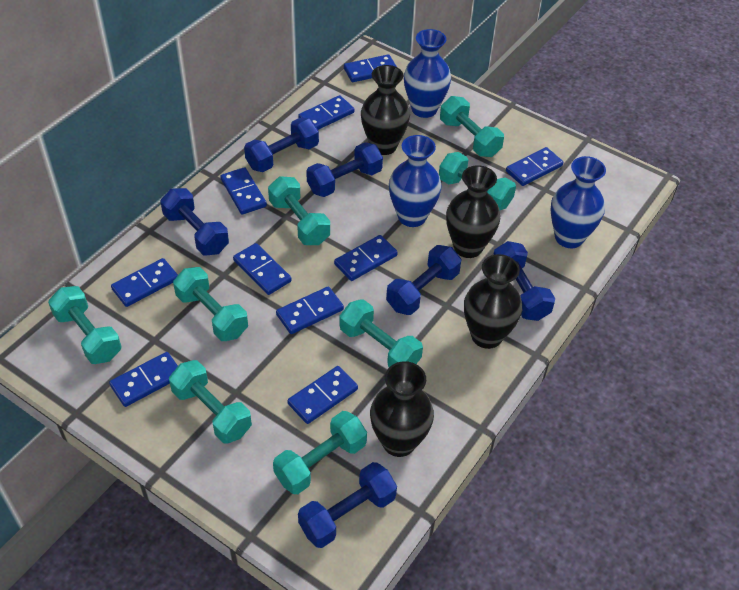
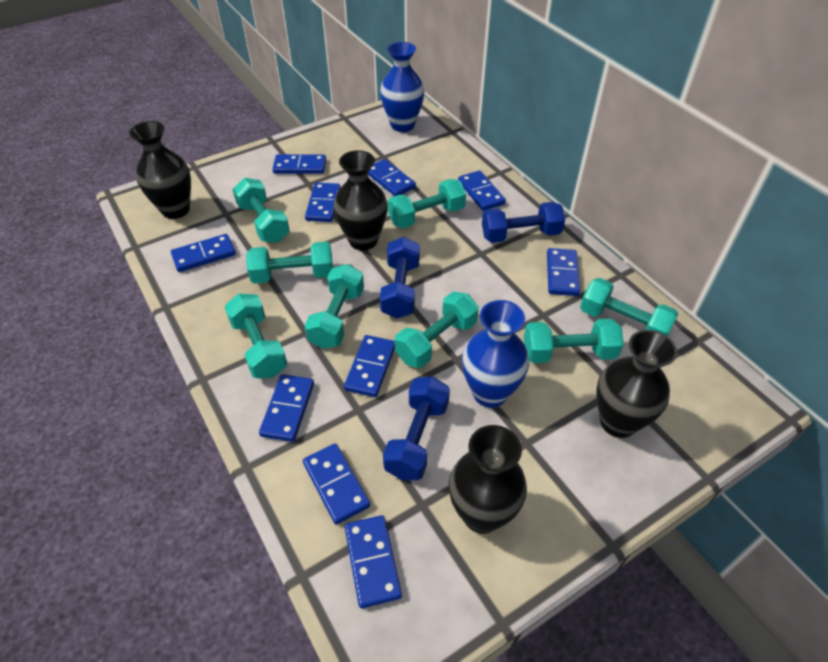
blue dumbbell: 6 -> 3
blue vase: 3 -> 2

